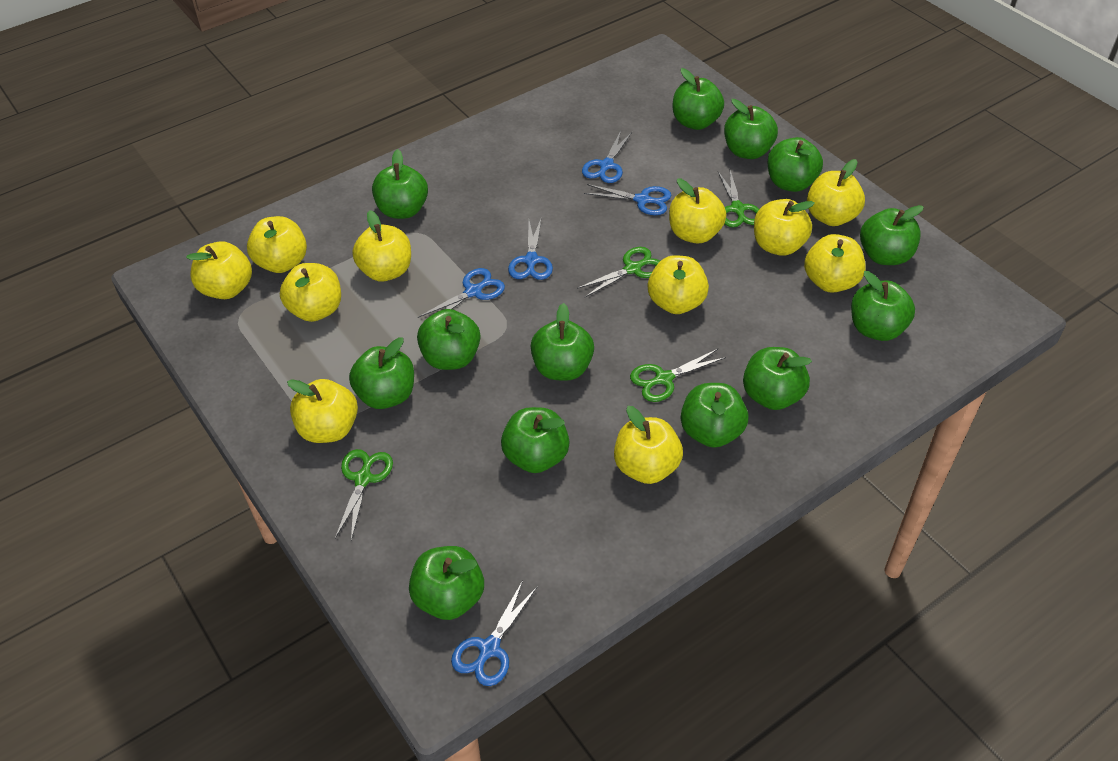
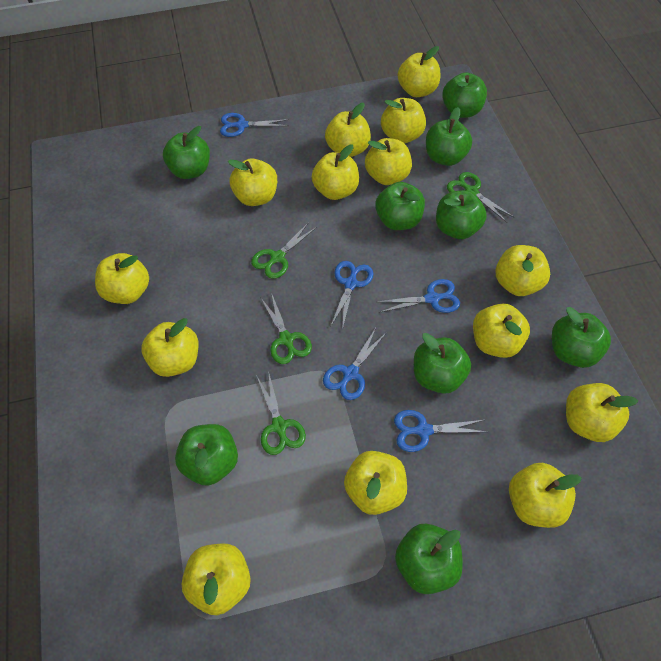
green apple: 13 -> 9
yellow apple: 11 -> 14

